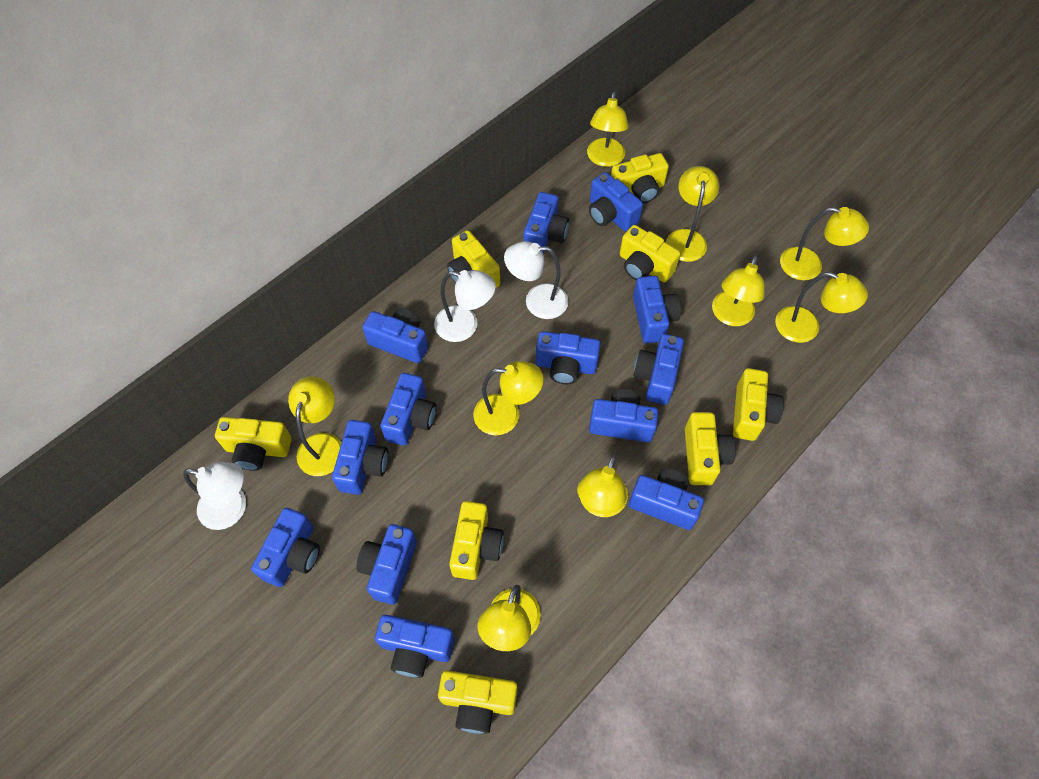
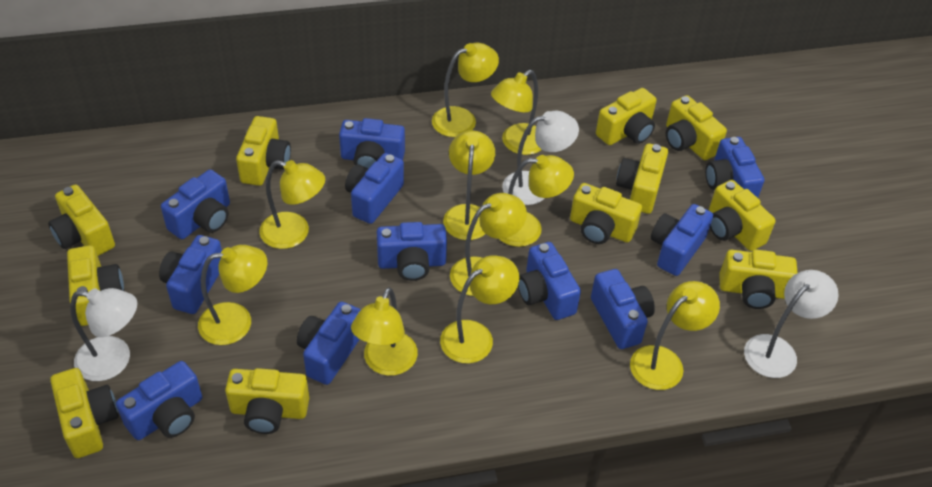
blue camera: 13 -> 11
yellow camera: 8 -> 11
yellow lamp: 9 -> 10

